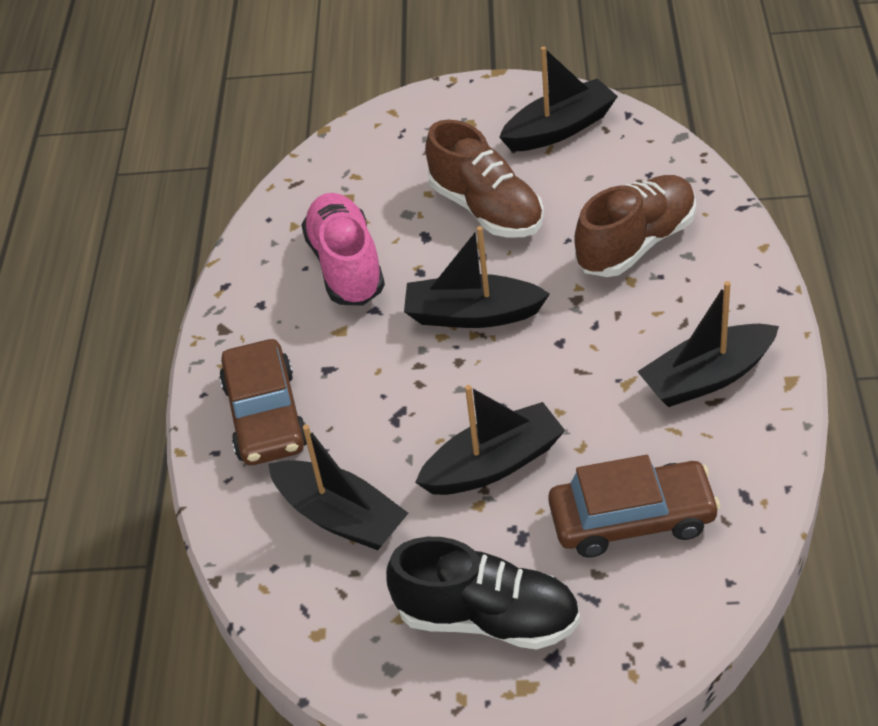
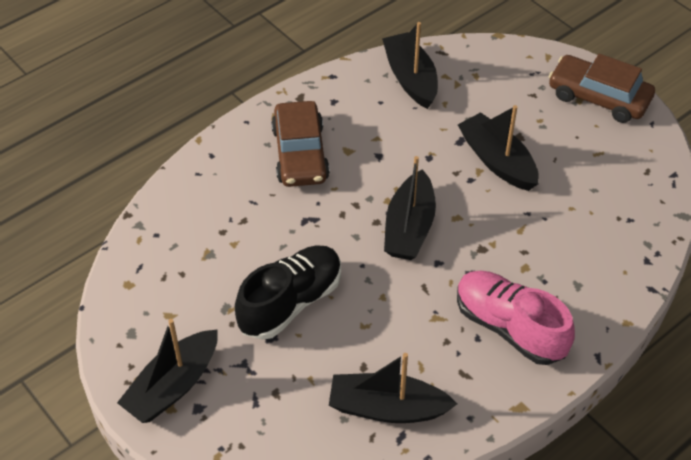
brown shoe: 2 -> 0

